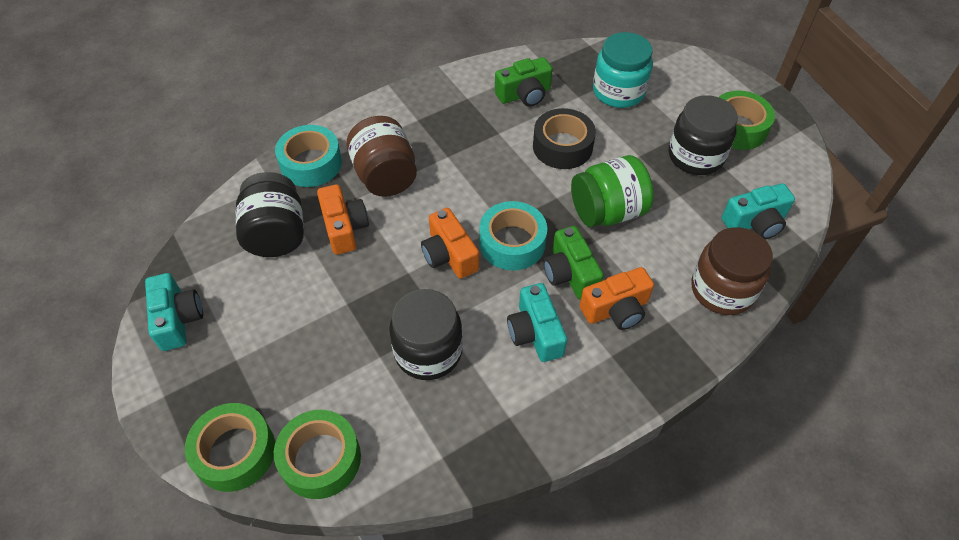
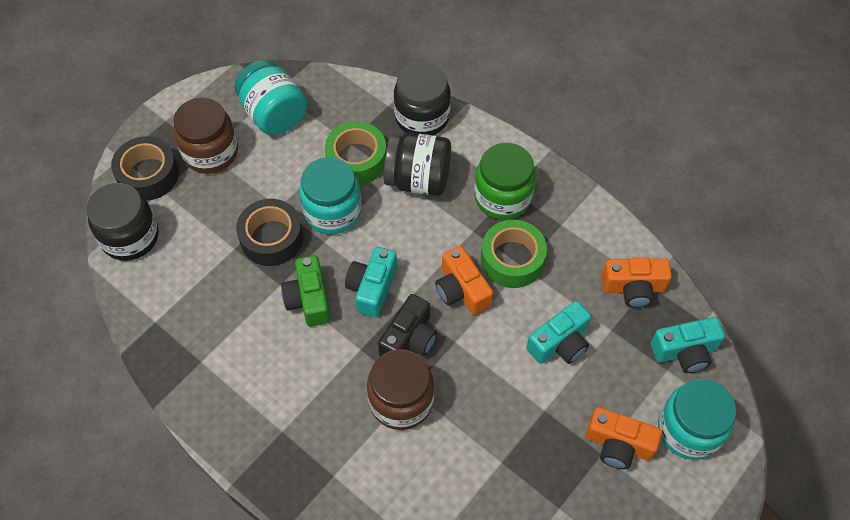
black camera: 0 -> 1
black tape: 1 -> 2
green camera: 2 -> 1
green tape: 3 -> 2
turquoise jar: 1 -> 3
turquoise tape: 2 -> 0

